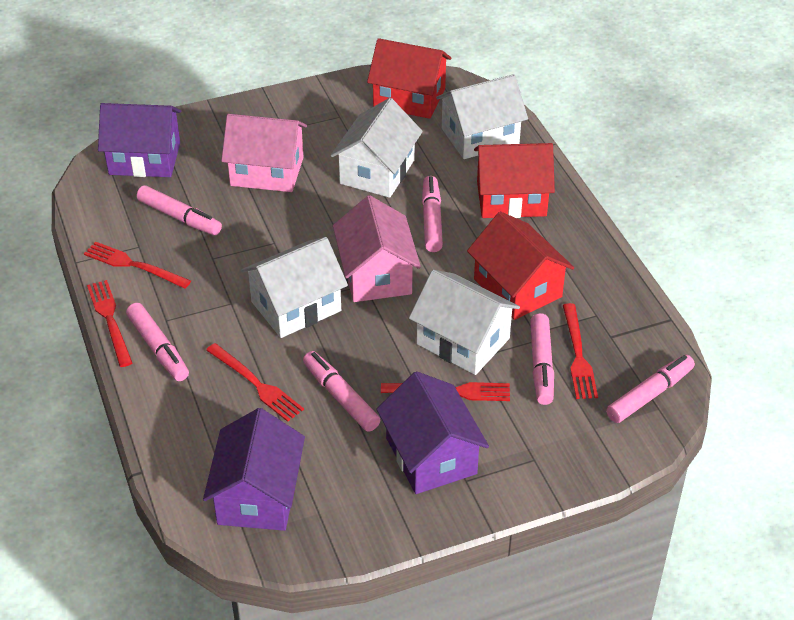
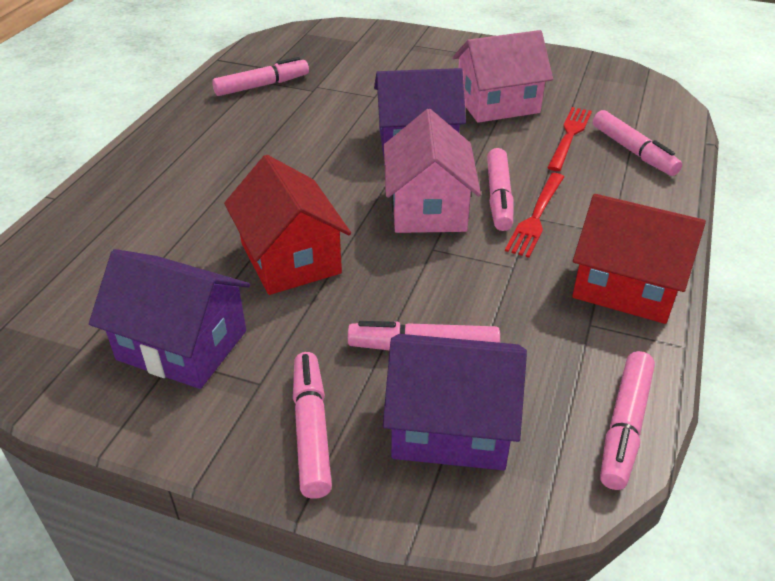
red fork: 5 -> 2
red house: 3 -> 2
white house: 4 -> 0

